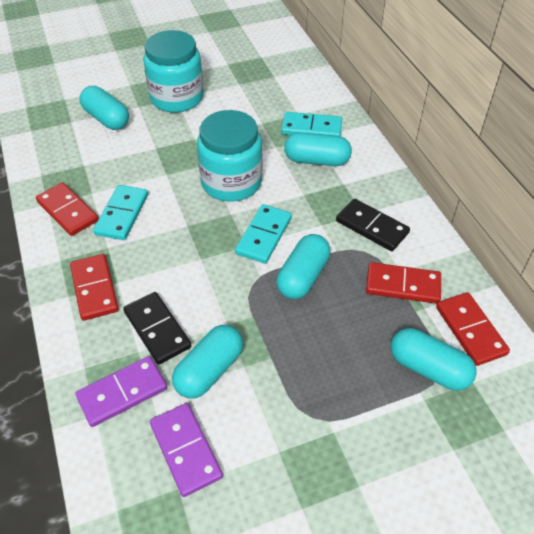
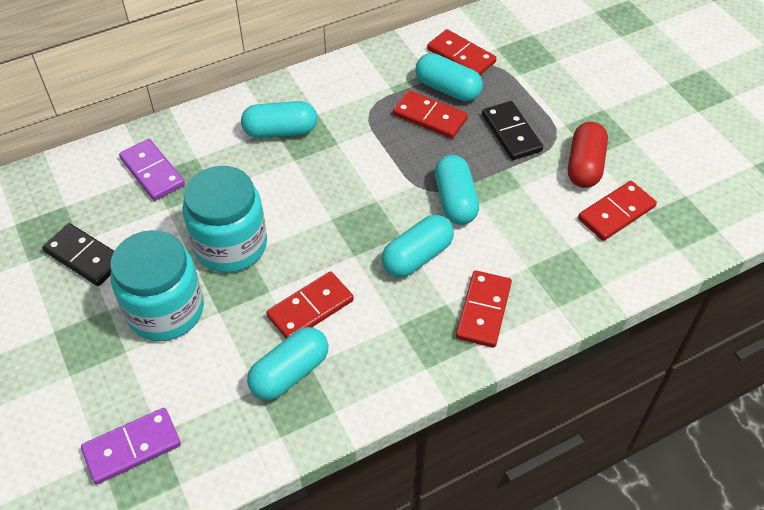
red capsule: 0 -> 1
red domino: 4 -> 5
turquoise domino: 3 -> 0

